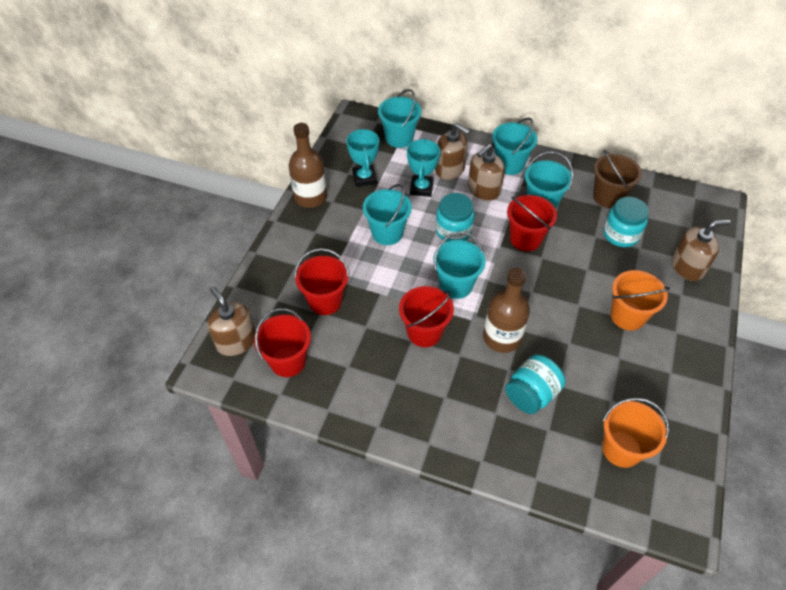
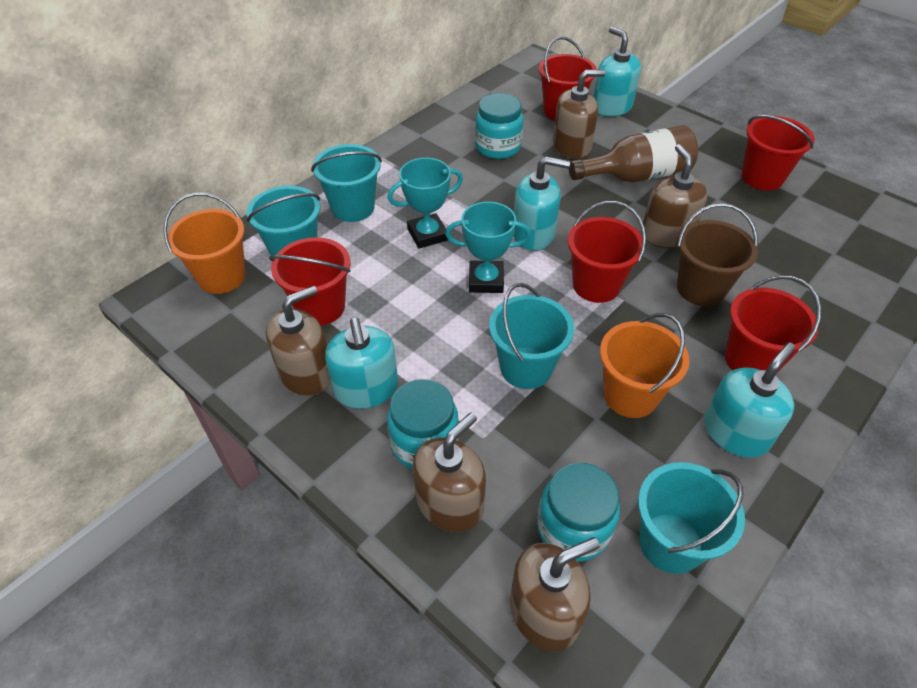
brown bottle: 2 -> 1
brown soap dispenser: 4 -> 5
red bucket: 4 -> 5
turquoise bucket: 5 -> 4
turquoise soap dispenser: 0 -> 4

